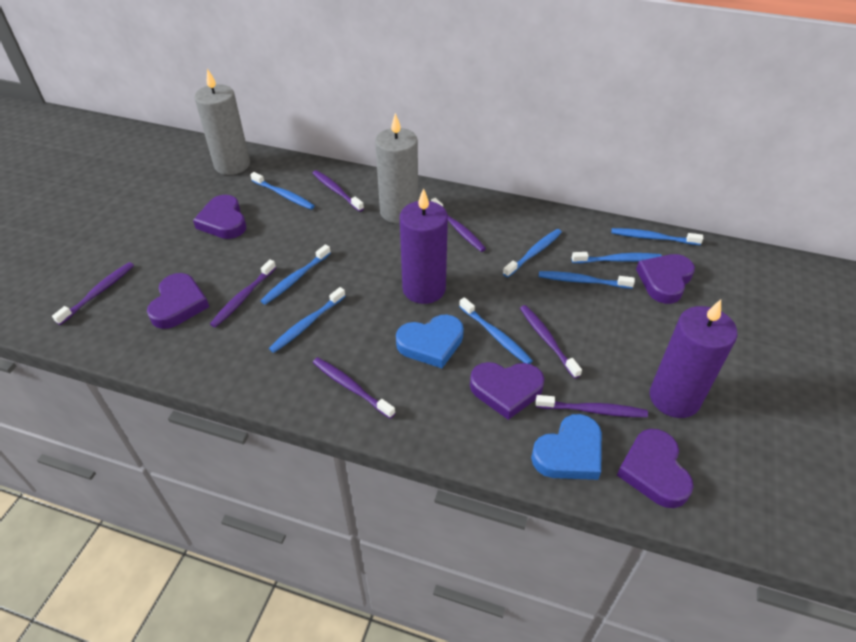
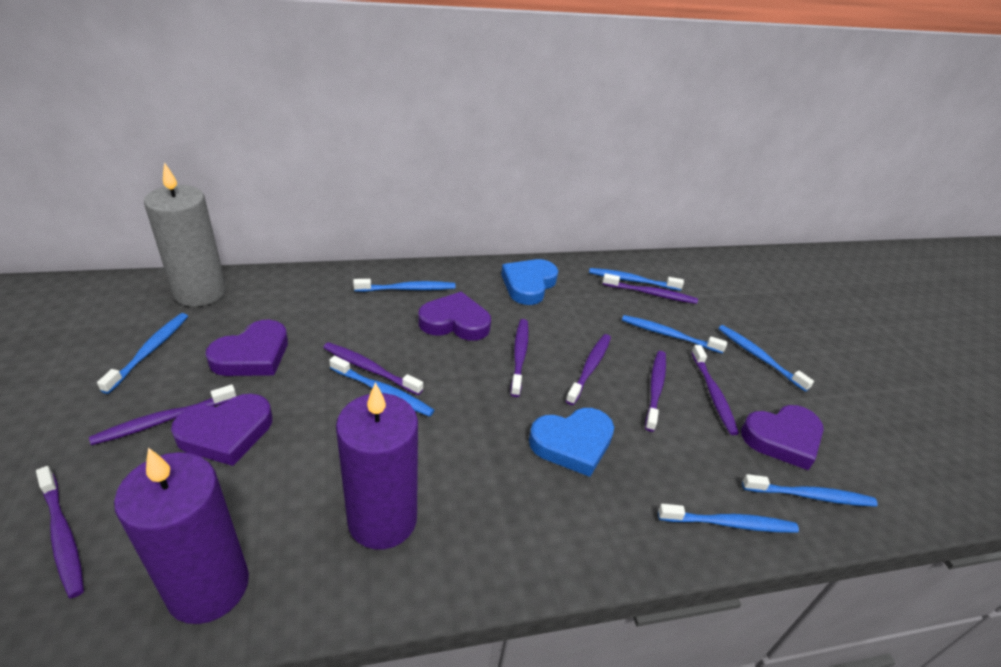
grey candle: 2 -> 1
purple heart: 5 -> 4
purple toothbrush: 7 -> 8

